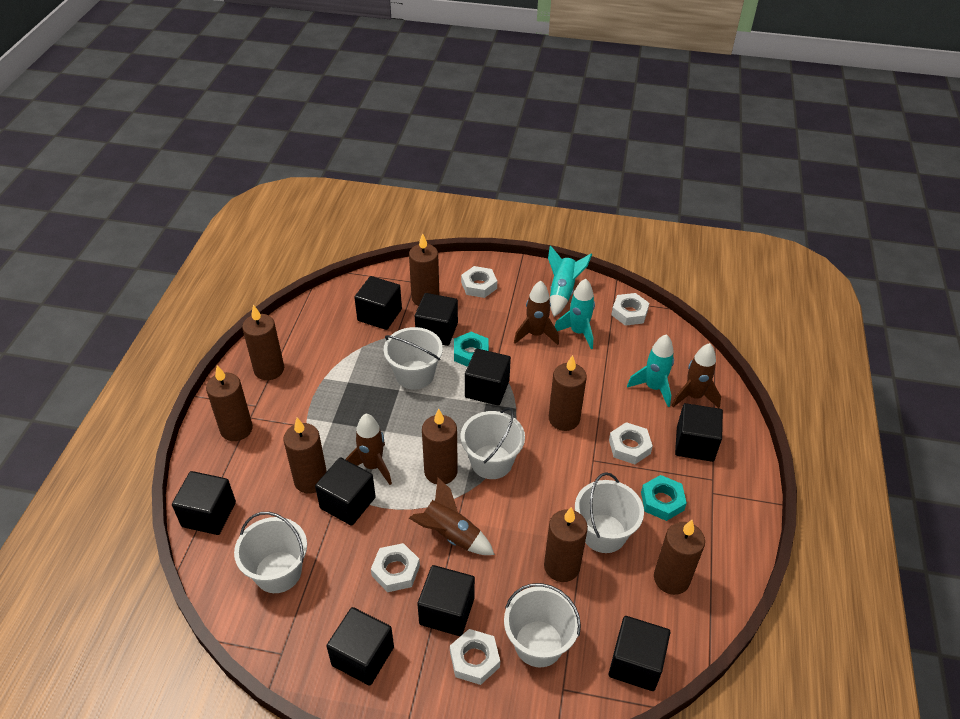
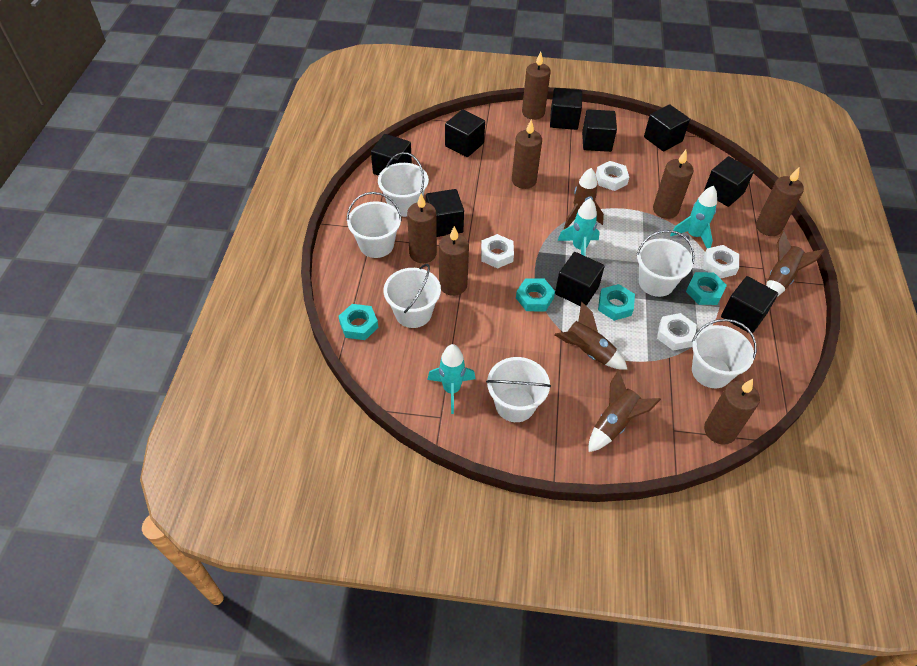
brown candle: 8 -> 7
turquoise nut: 2 -> 4
white bucket: 5 -> 6
white nut: 5 -> 4

